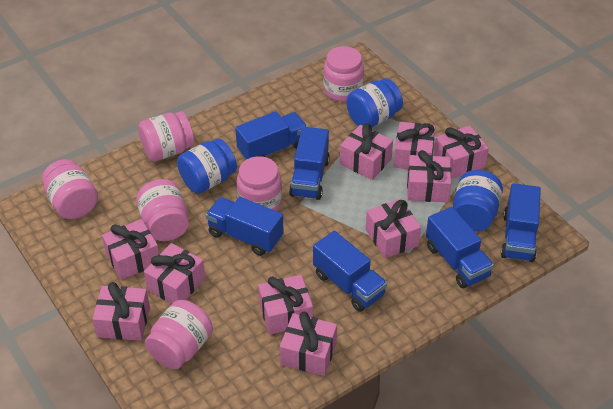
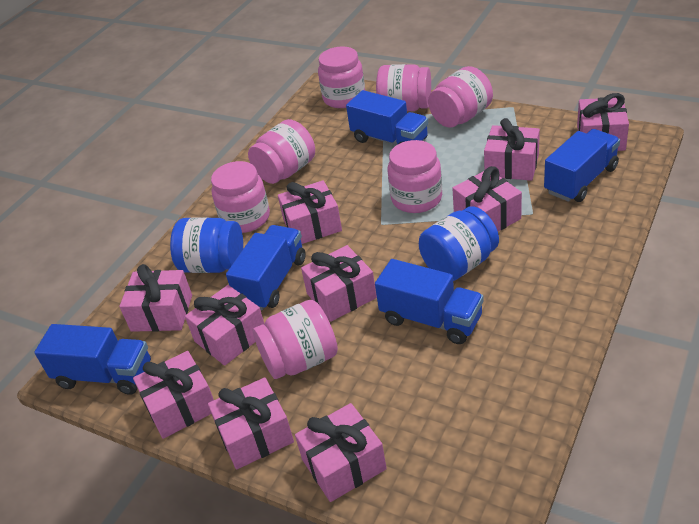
blue jar: 3 -> 2
blue truck: 6 -> 5
pink jar: 6 -> 7

